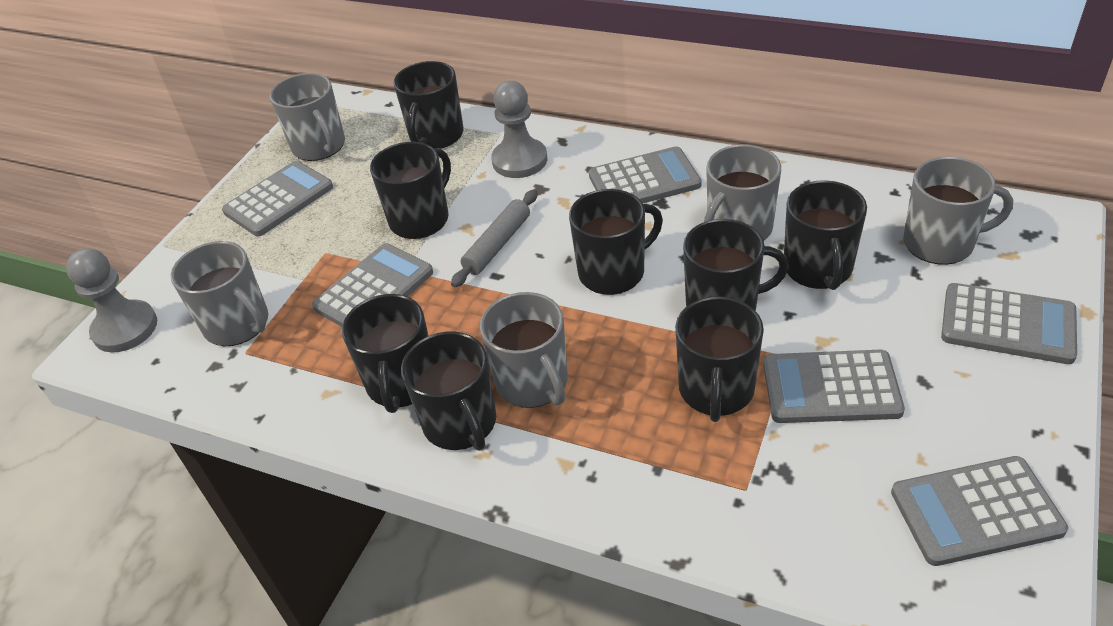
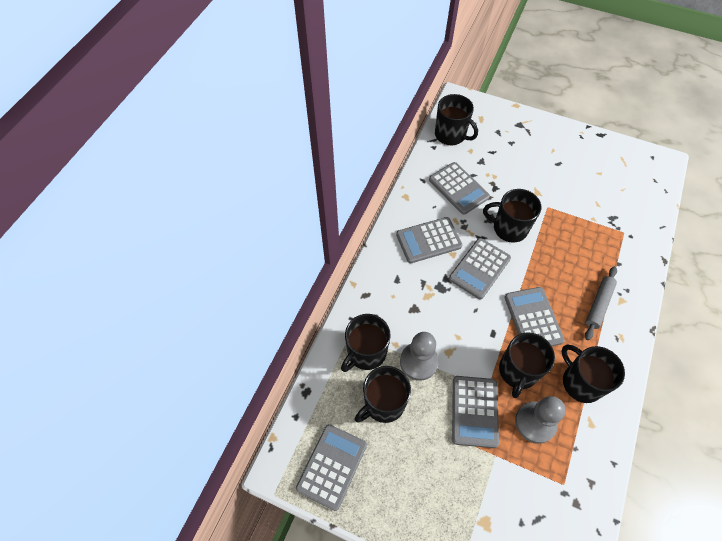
black mug: 8 -> 6
grey mug: 5 -> 0

